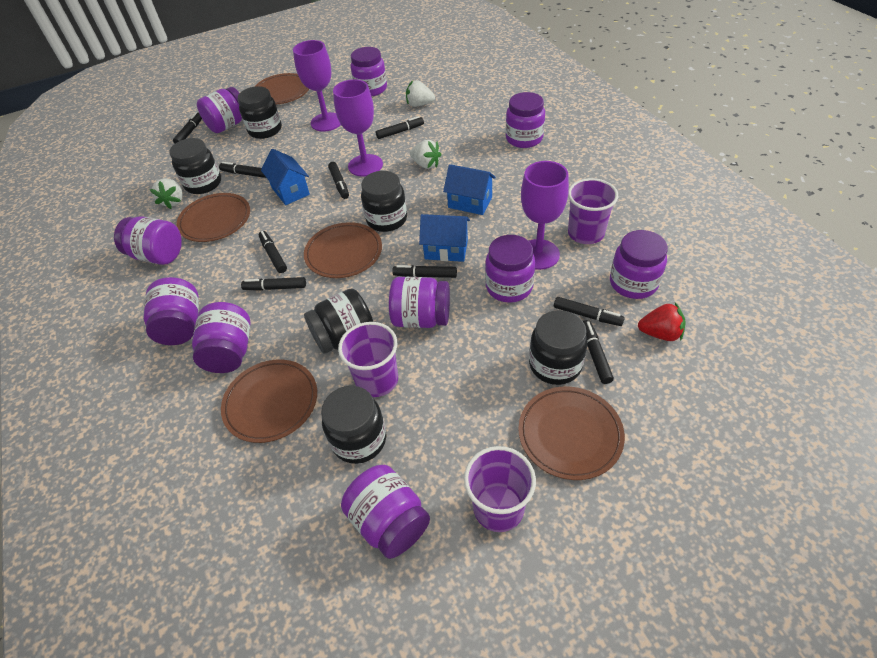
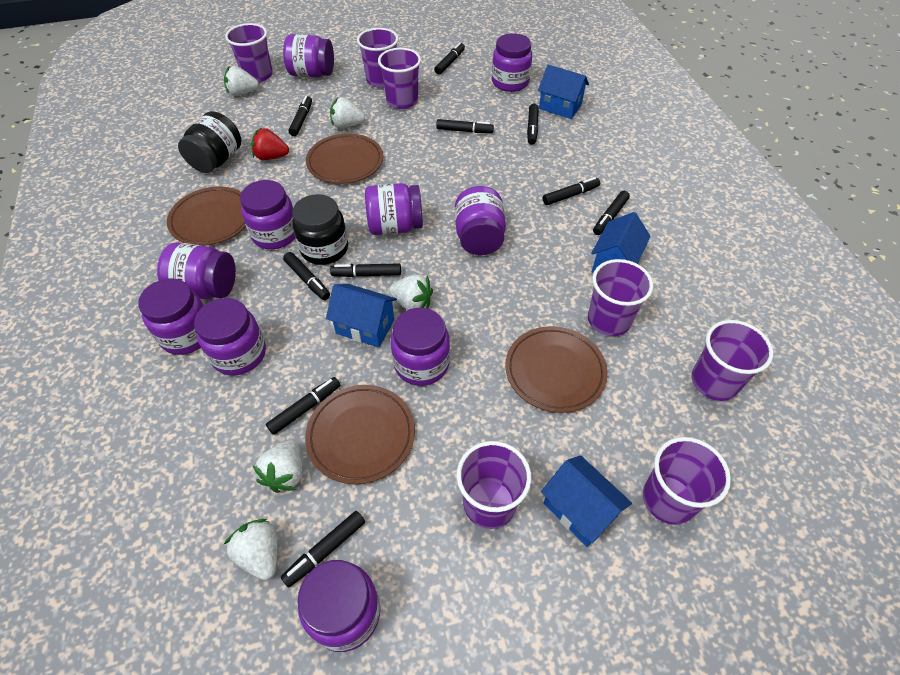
black jar: 6 -> 2
black marker: 9 -> 10
blue house: 3 -> 4
brown plate: 5 -> 4
purple cup: 3 -> 7
purple goblet: 3 -> 0
white strawberry: 3 -> 5

